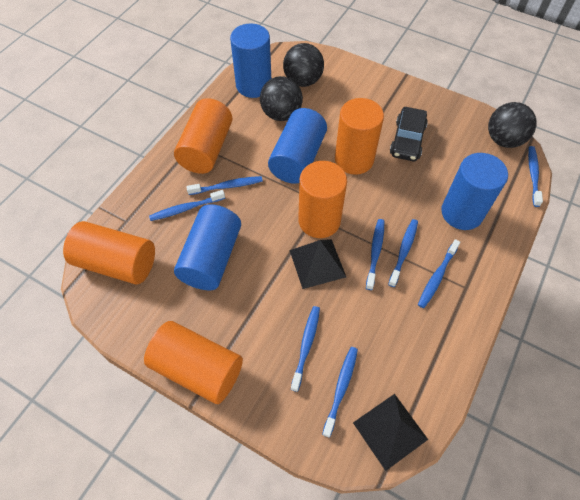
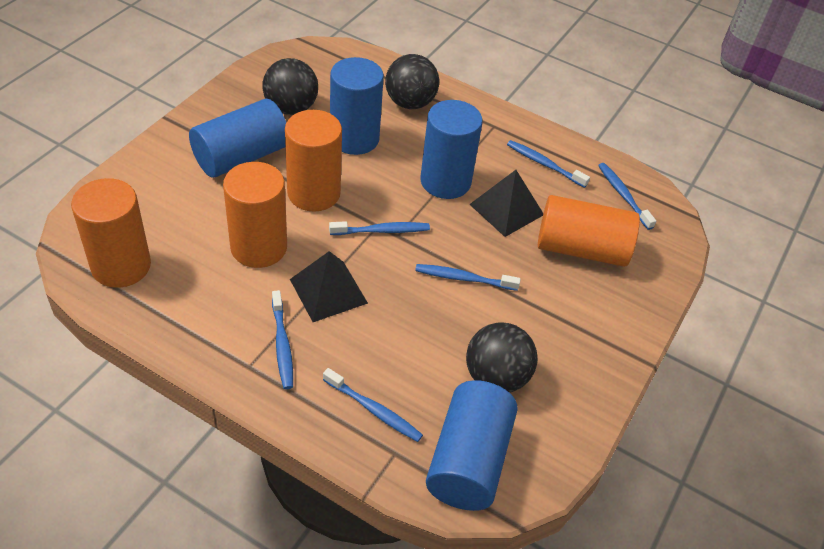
black car: 1 -> 0
blue toothbrush: 8 -> 6
orange cylinder: 5 -> 4

